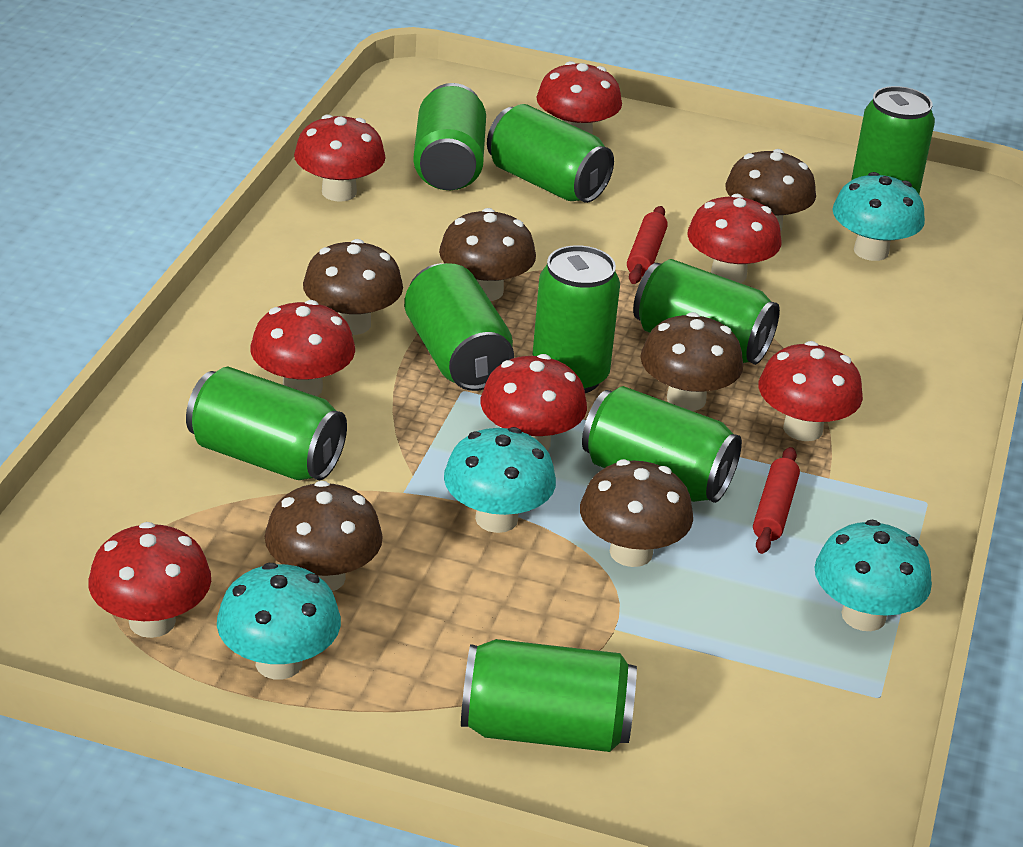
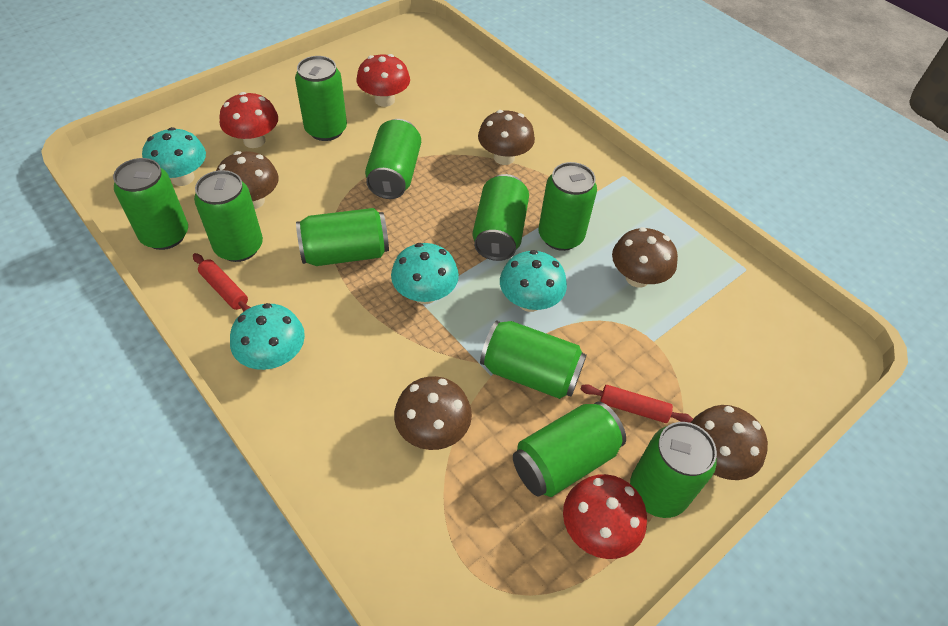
brown mushroom: 6 -> 5
green can: 9 -> 10
red mushroom: 7 -> 3

